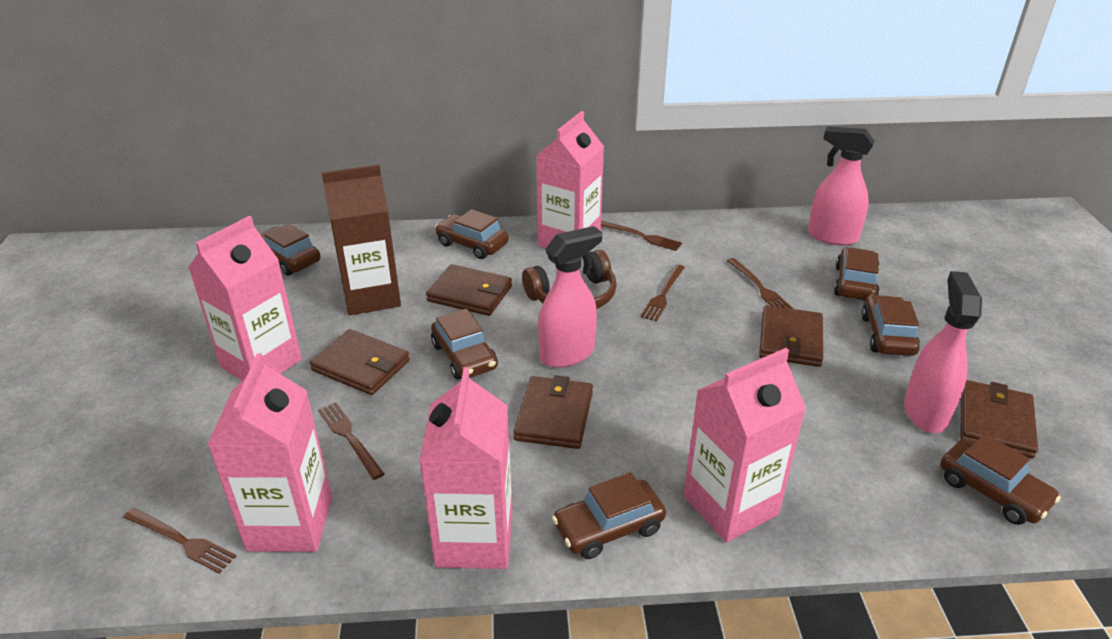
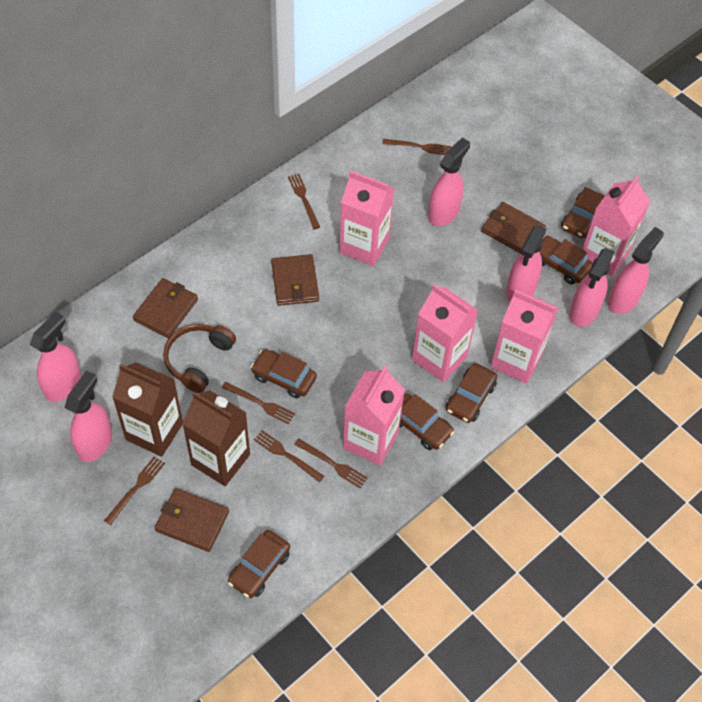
brown car: 7 -> 6
brown carton: 1 -> 2
brown fork: 5 -> 6
brown wallet: 5 -> 4
pink spray bottle: 3 -> 6

